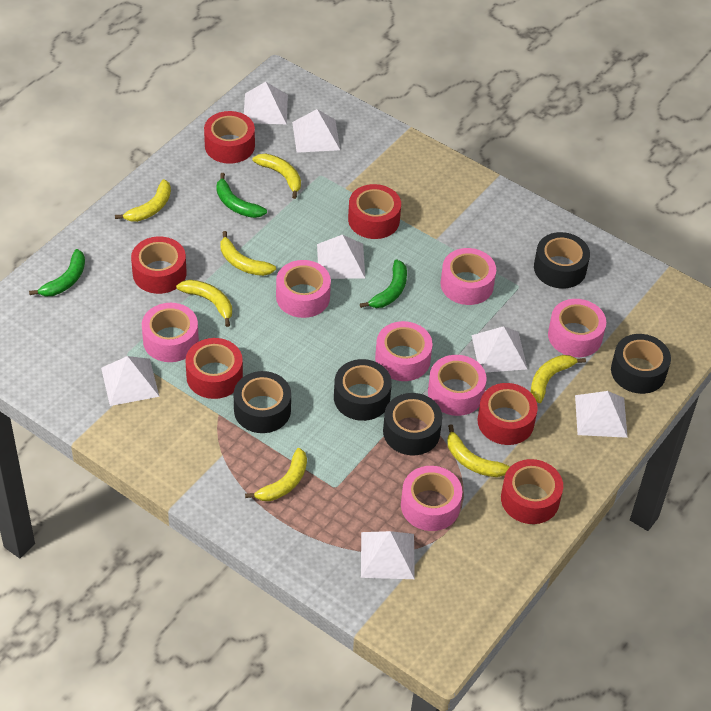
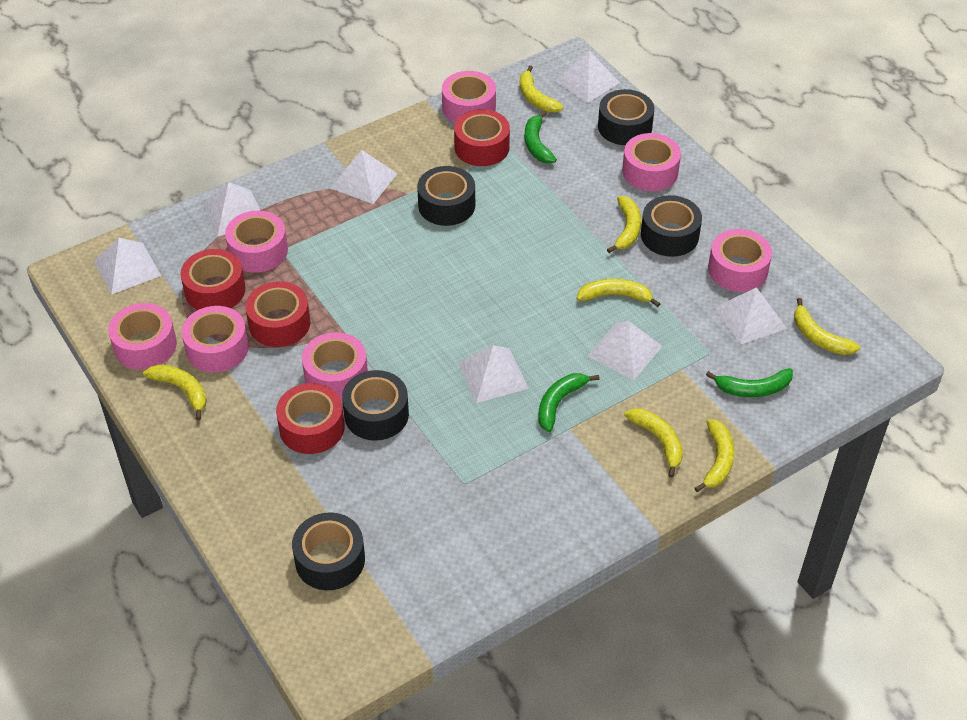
red tape: 6 -> 4

